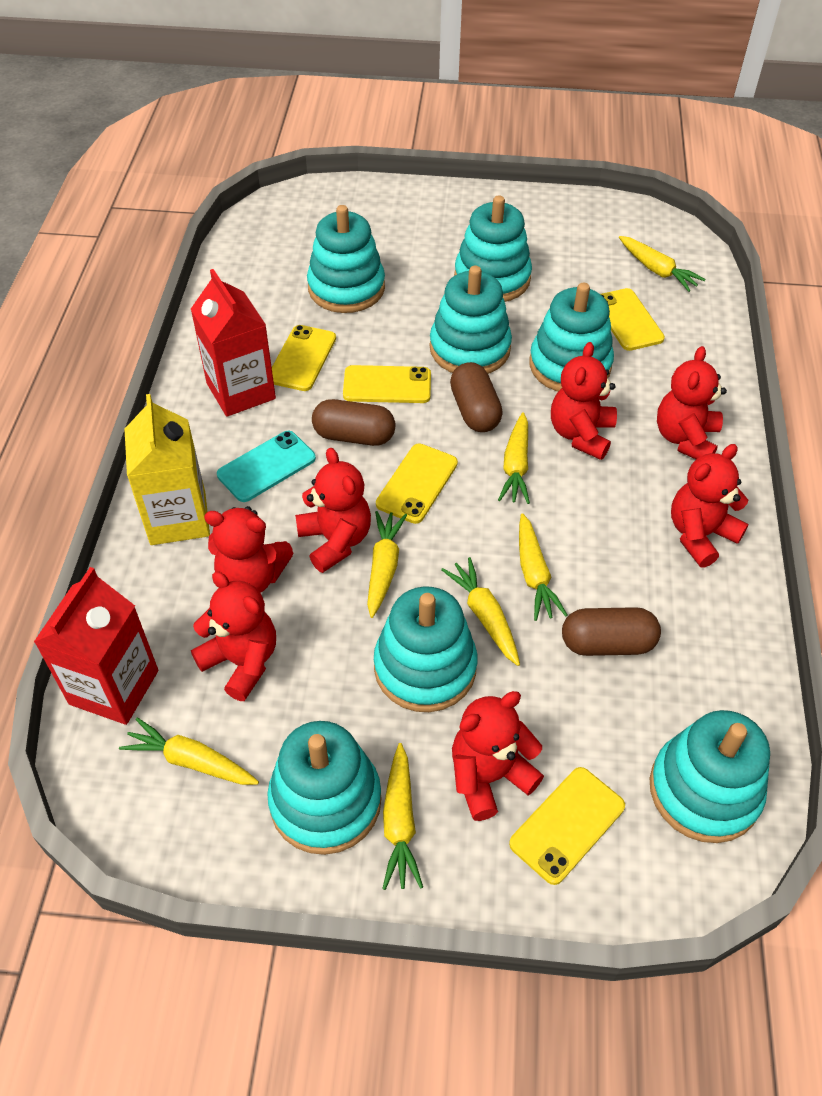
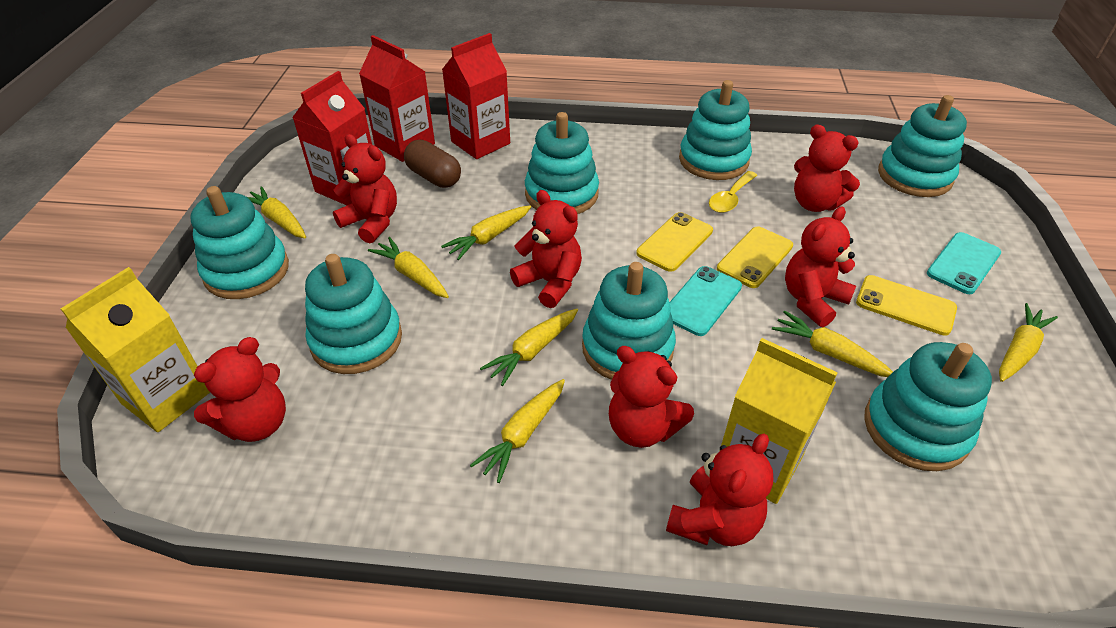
brown capsule: 3 -> 1
red carton: 2 -> 3
turquoise phone: 1 -> 2
yellow carton: 1 -> 2
yellow phone: 5 -> 3
yellow spoon: 0 -> 1

